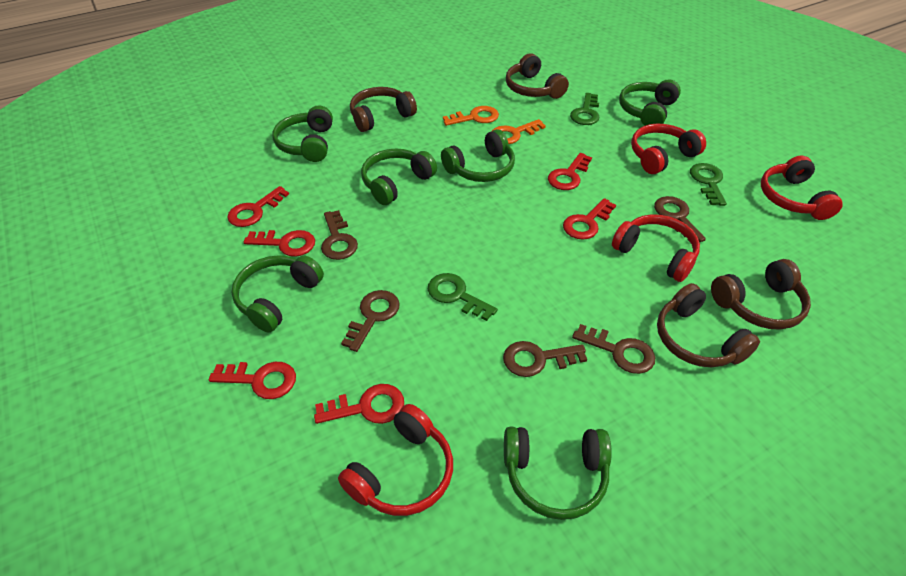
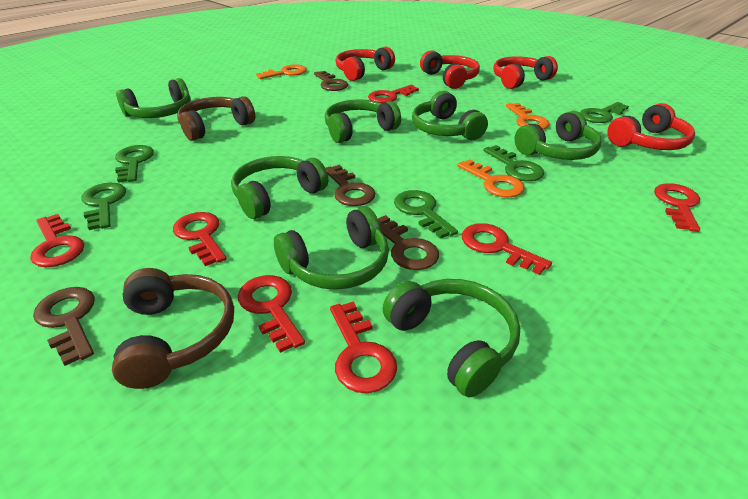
brown headphones: 4 -> 2
brown key: 5 -> 4
green headphones: 6 -> 7
green key: 3 -> 5
orange key: 2 -> 3
red key: 6 -> 7

